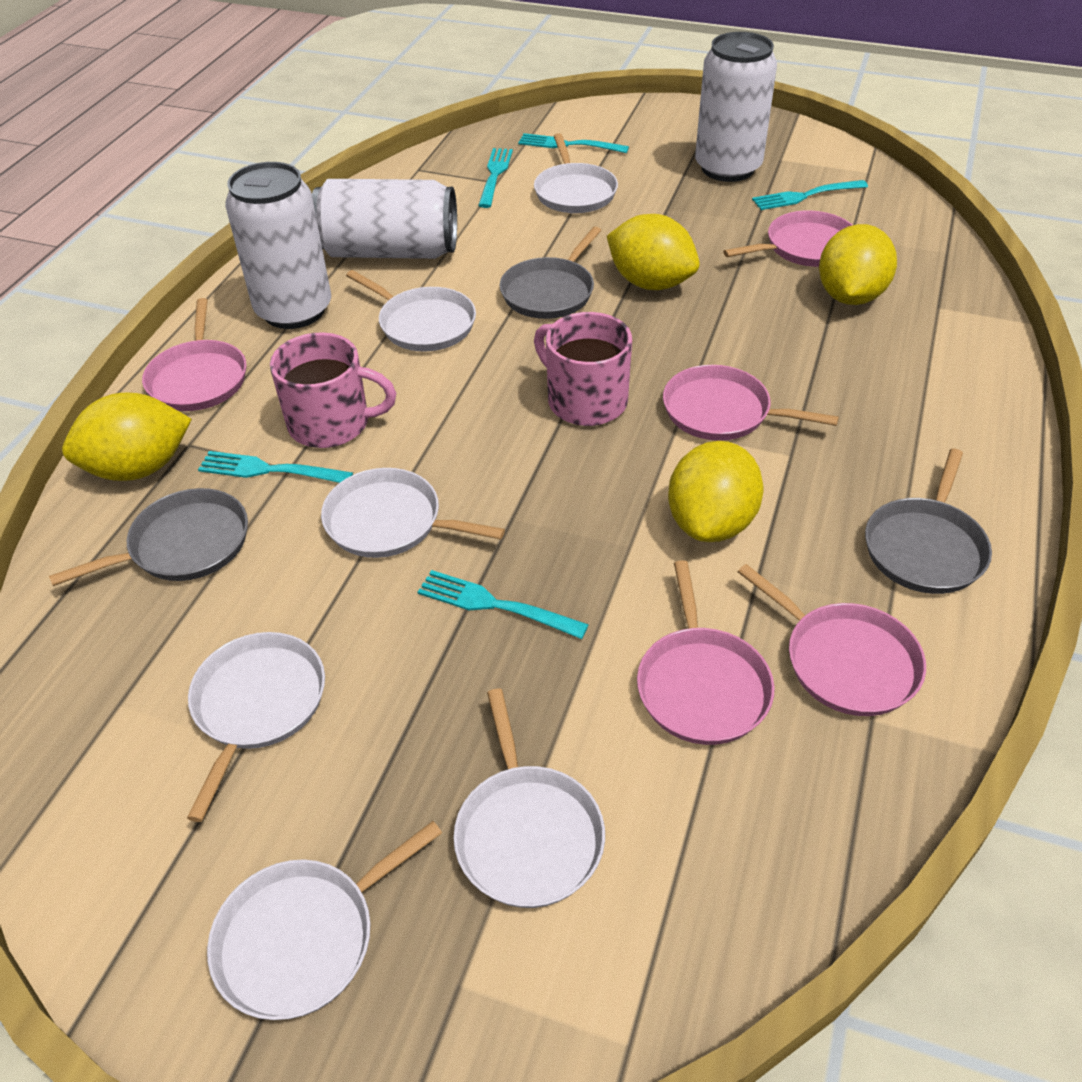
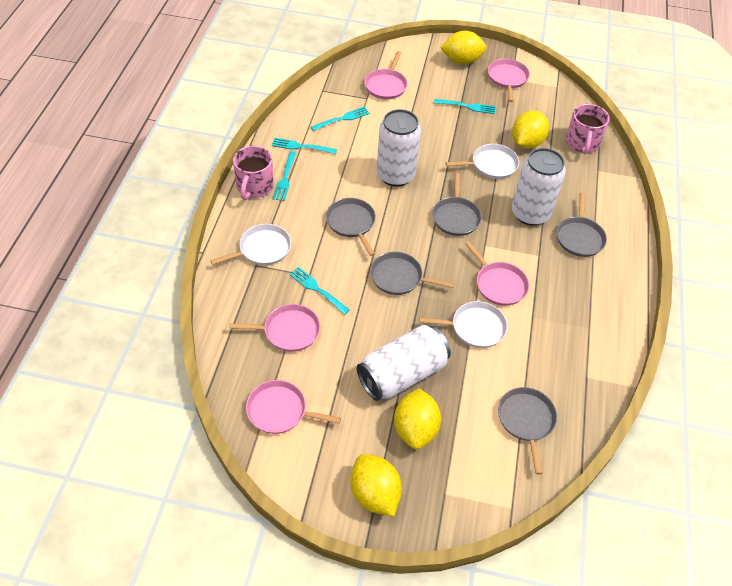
grey pan: 3 -> 5
white pan: 6 -> 3

